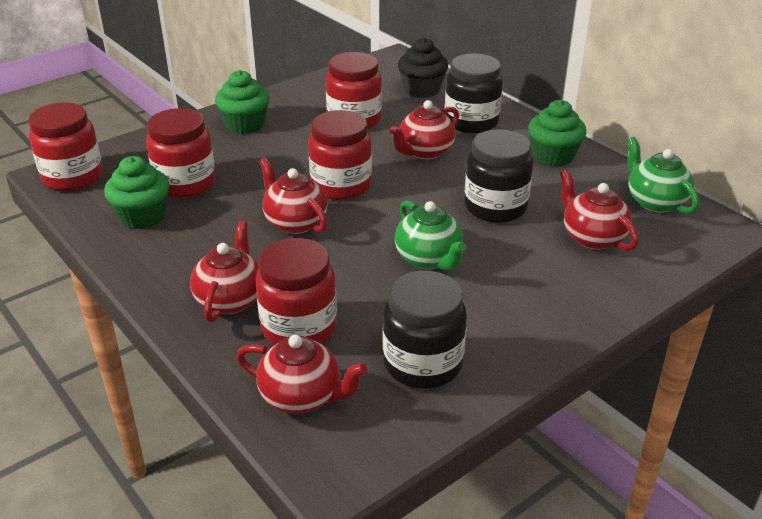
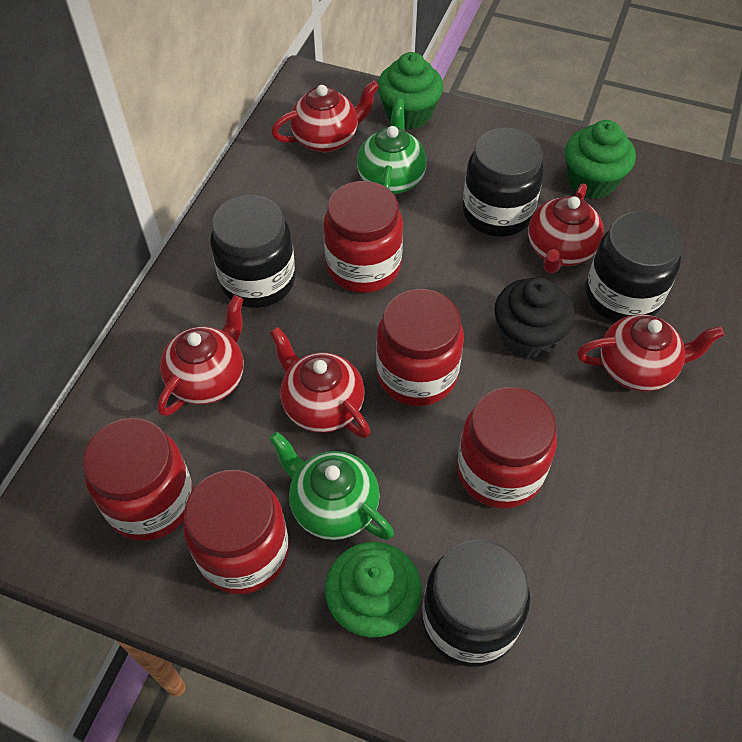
black jar: 3 -> 4

